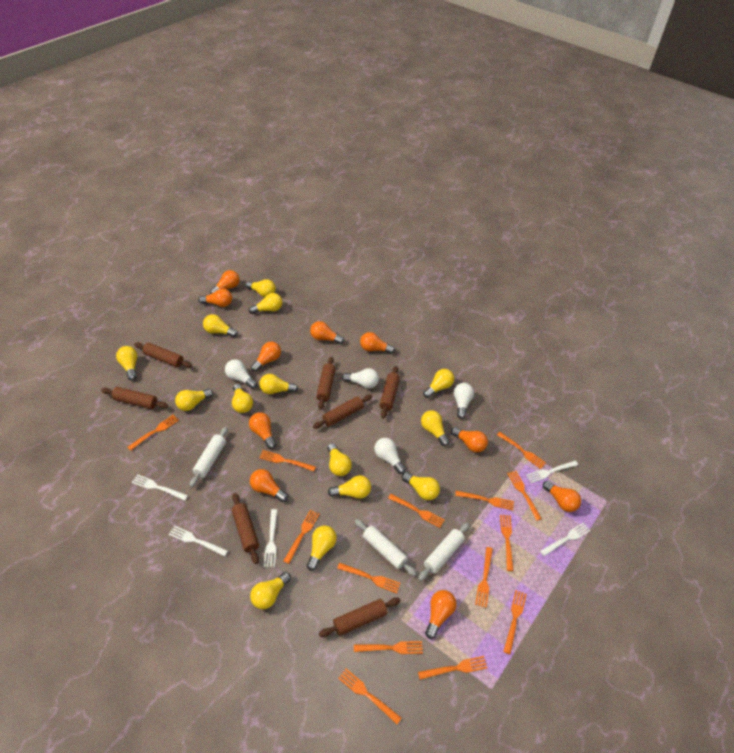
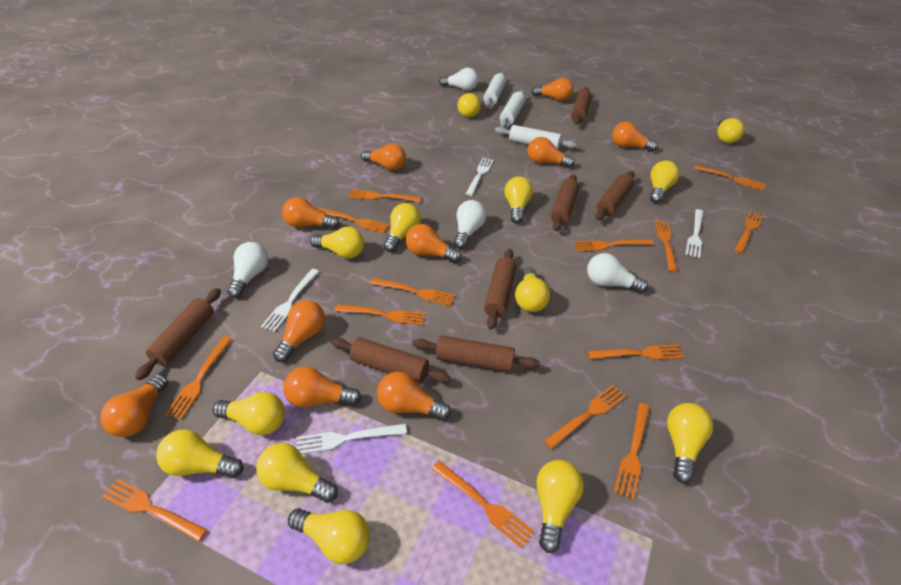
white fork: 5 -> 4
yellow light bulb: 14 -> 13

